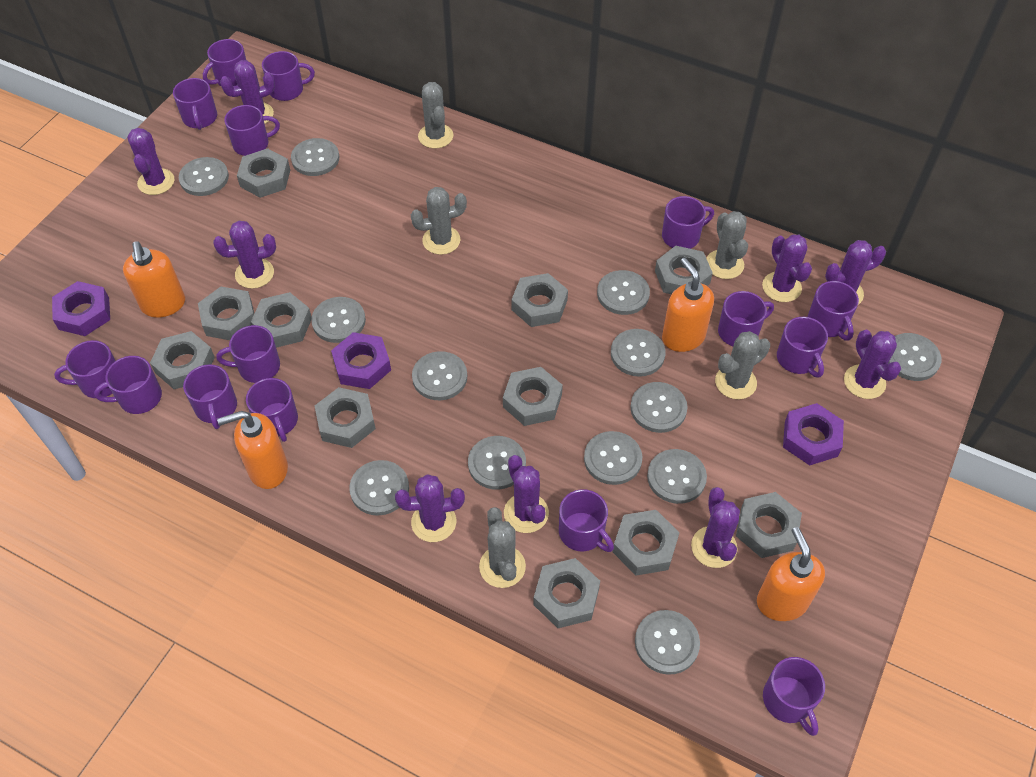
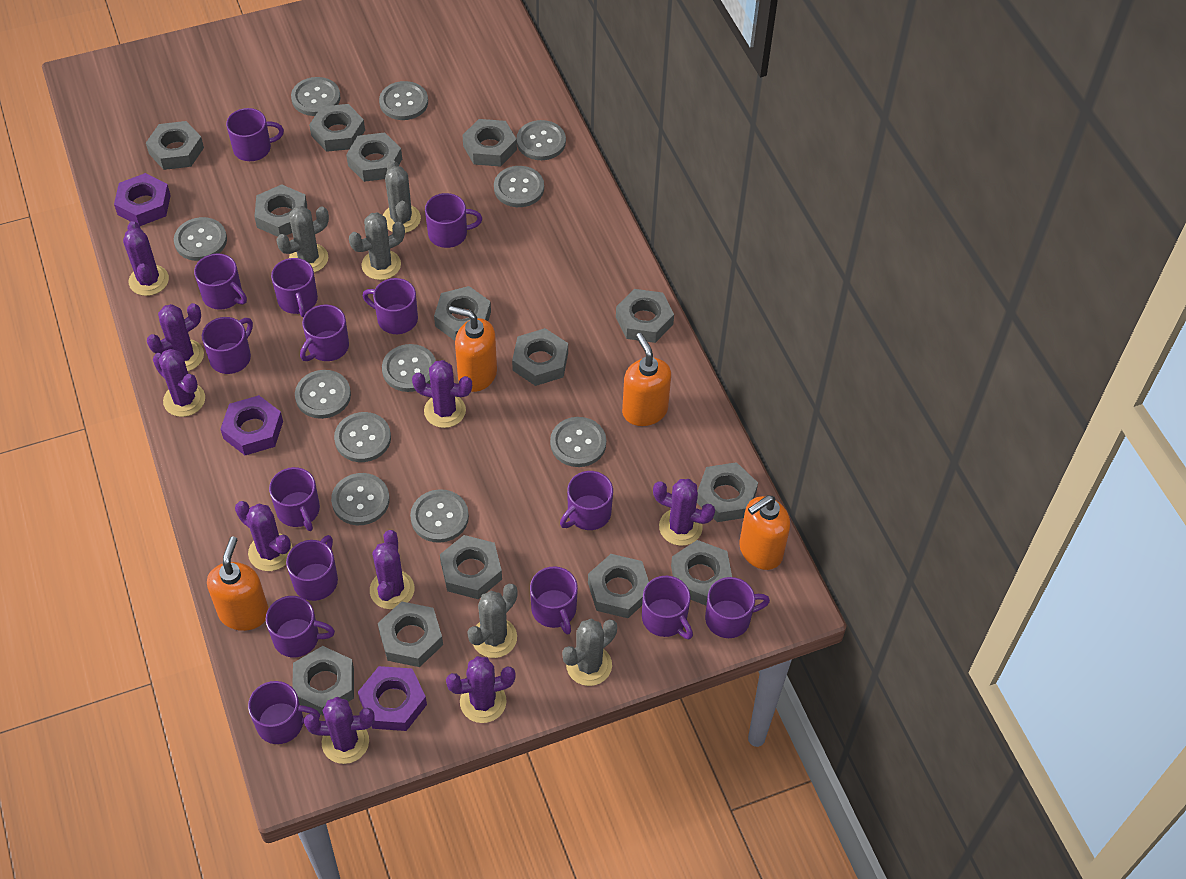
grey button: 13 -> 11
grey nut: 11 -> 14

